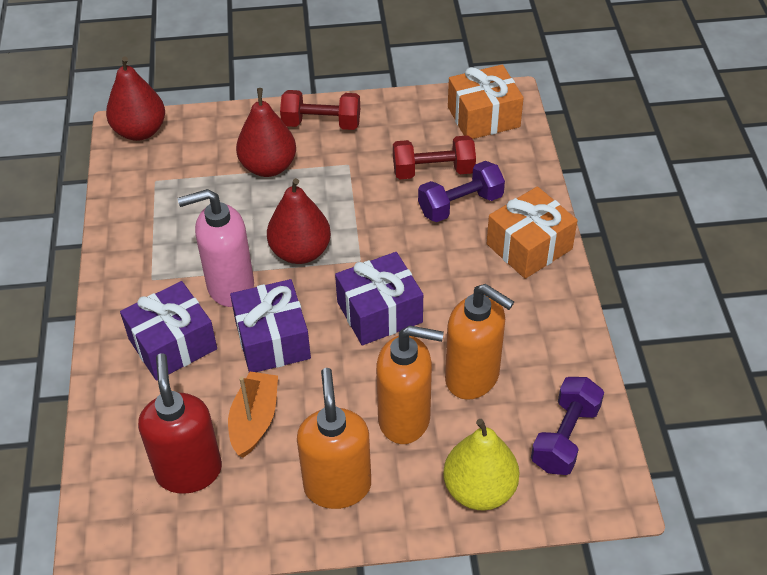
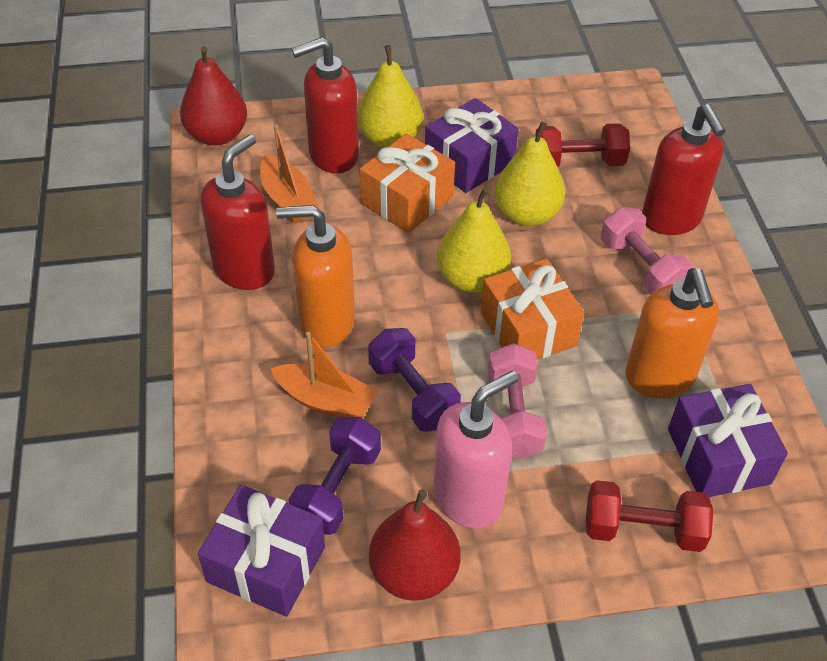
orange boat: 1 -> 2
orange soap dispenser: 3 -> 2
pink dumbbell: 0 -> 2
red pear: 3 -> 2
red soap dispenser: 1 -> 3
yellow pear: 1 -> 3

